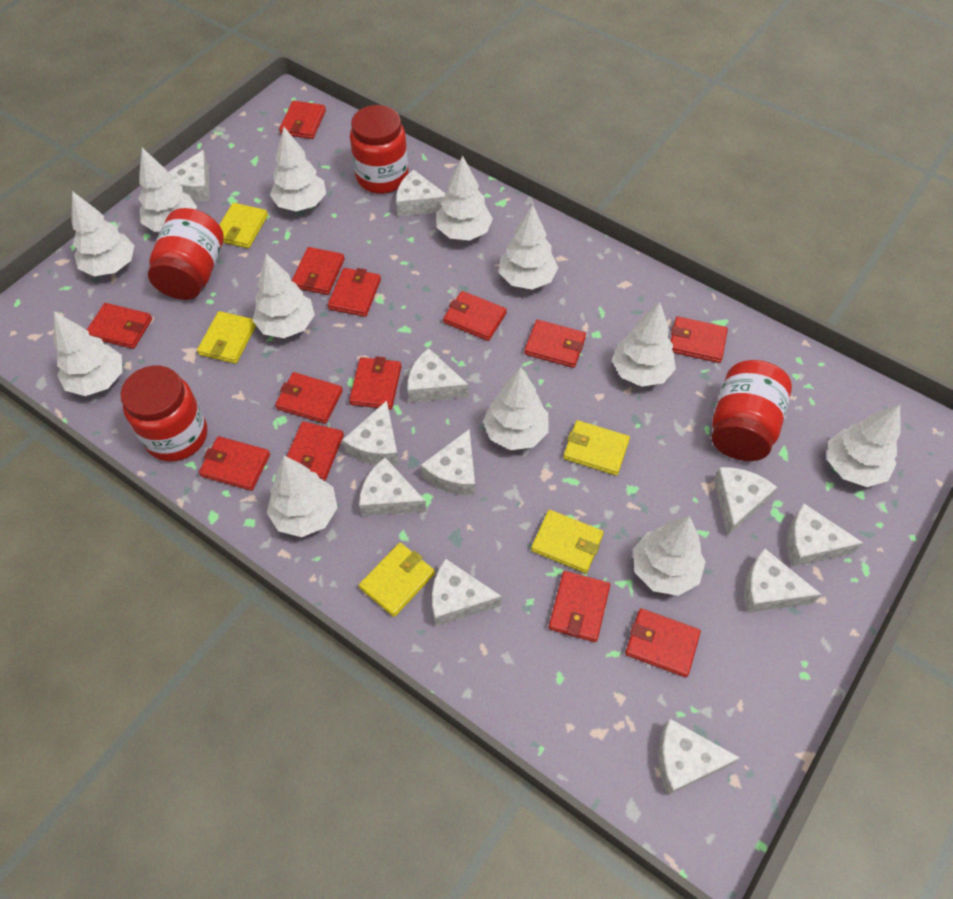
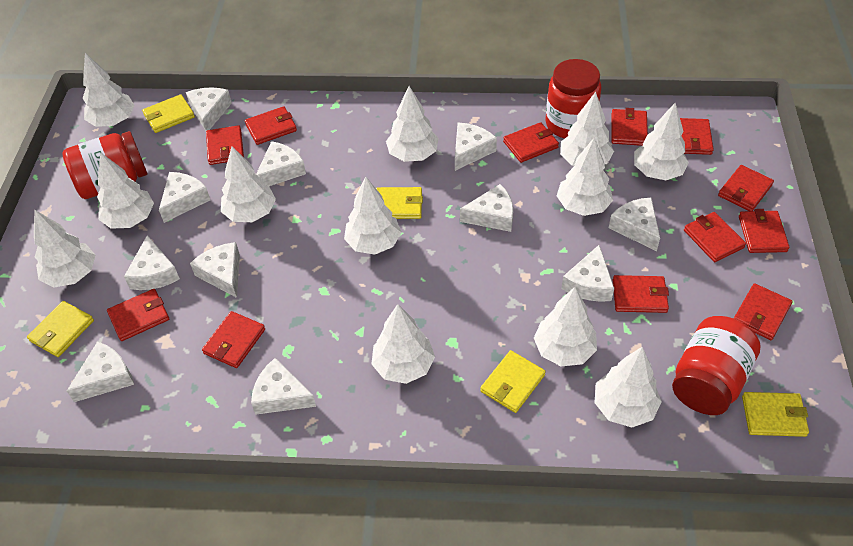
red jar: 4 -> 3
red wallet: 13 -> 12

